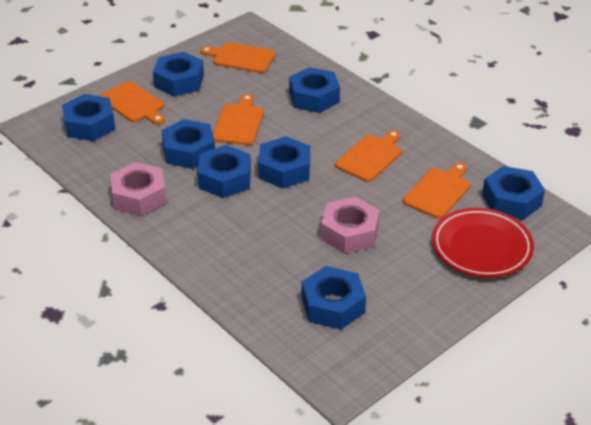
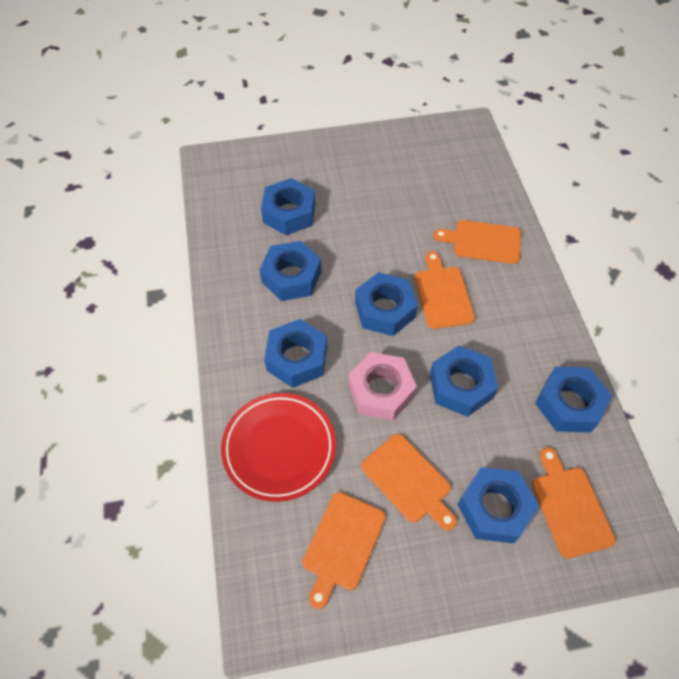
blue nut: 8 -> 7
pink nut: 2 -> 1

